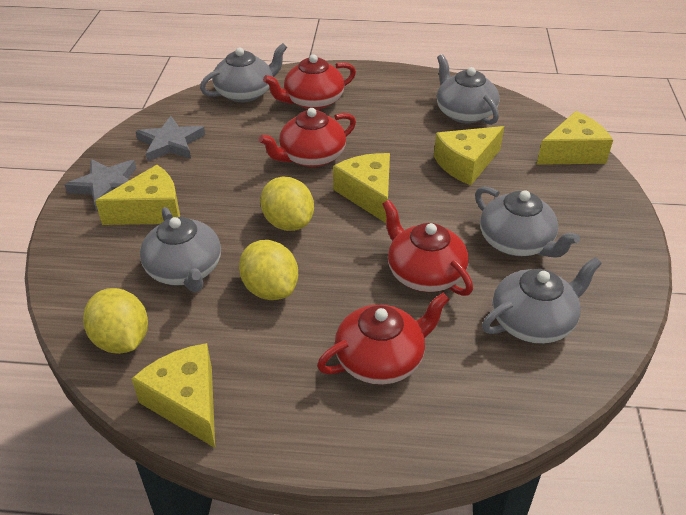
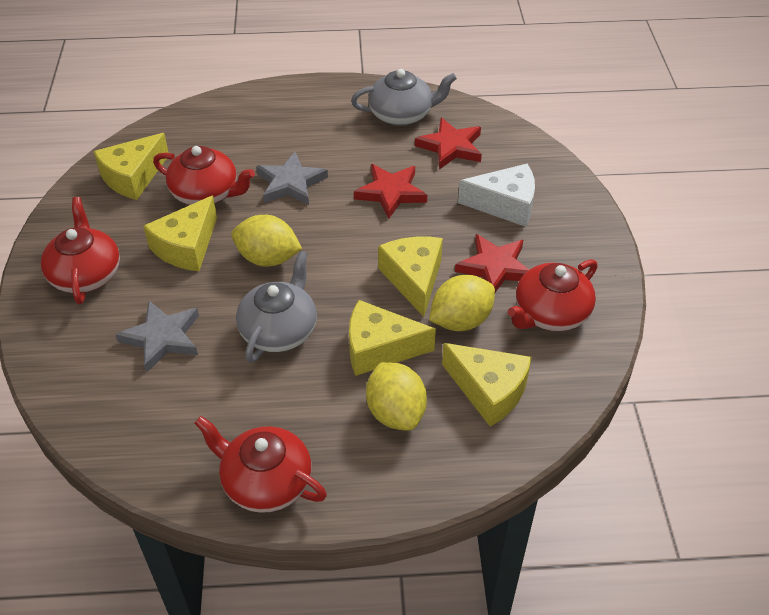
grey teapot: 5 -> 2
red star: 0 -> 3
white cheese: 0 -> 1

